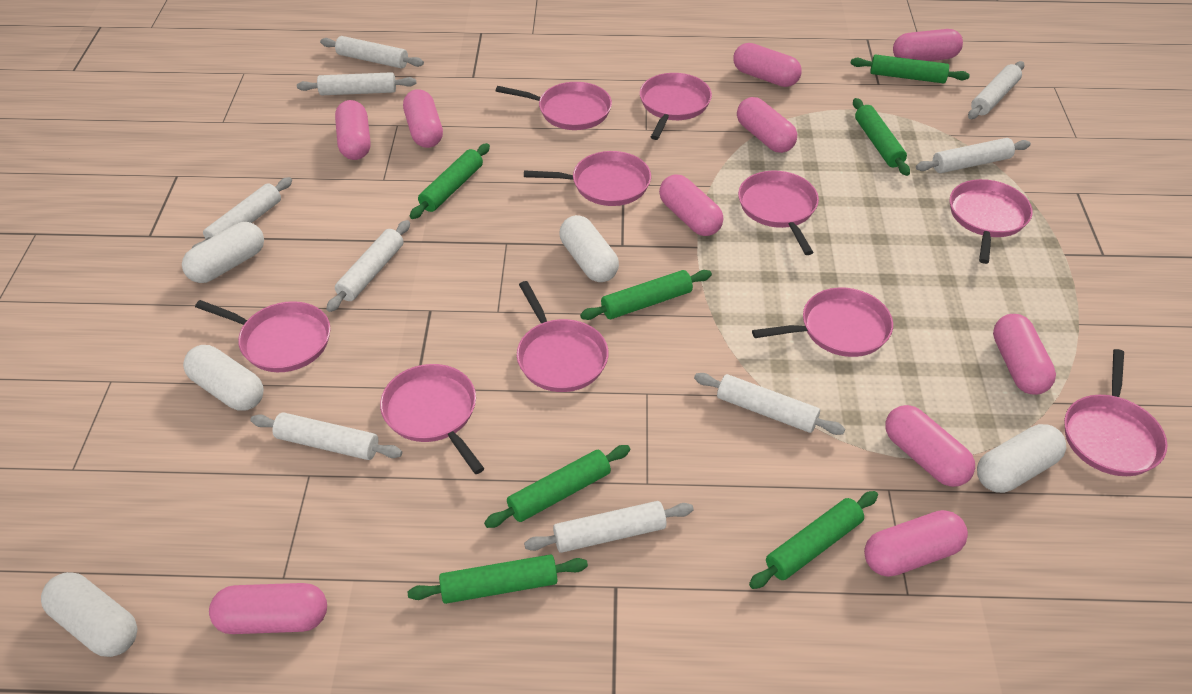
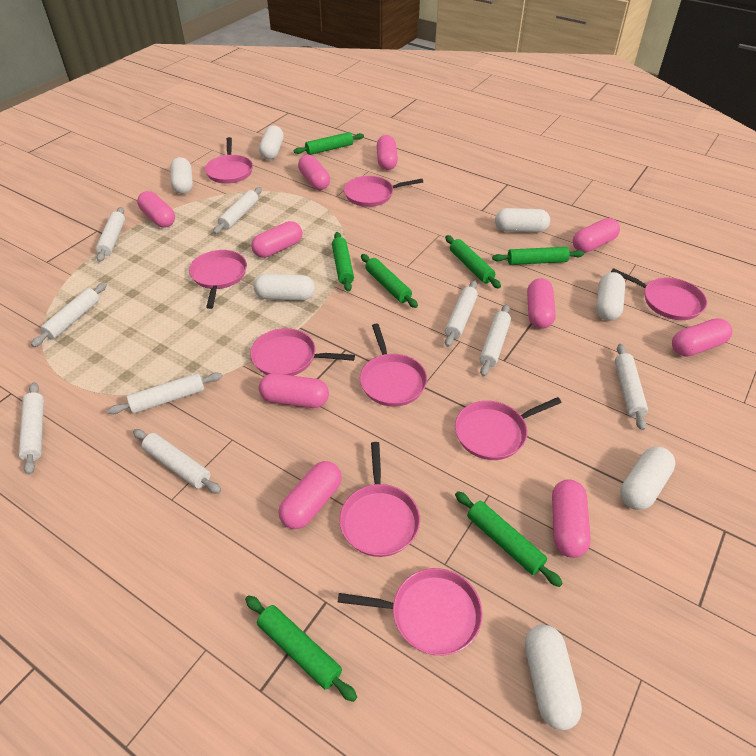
pink pan: 10 -> 9
white capsule: 5 -> 7

